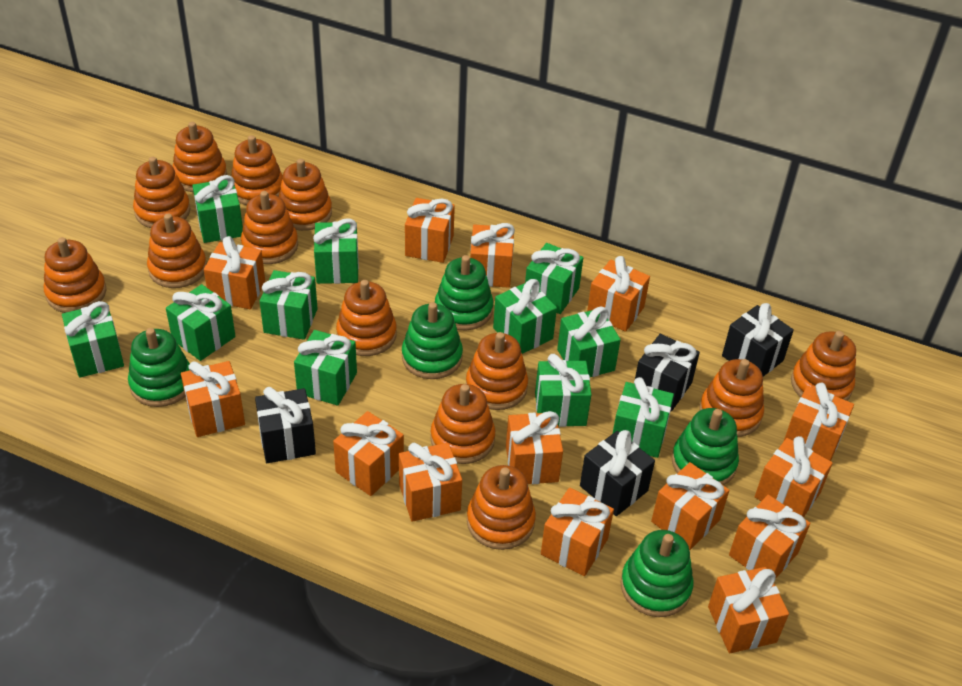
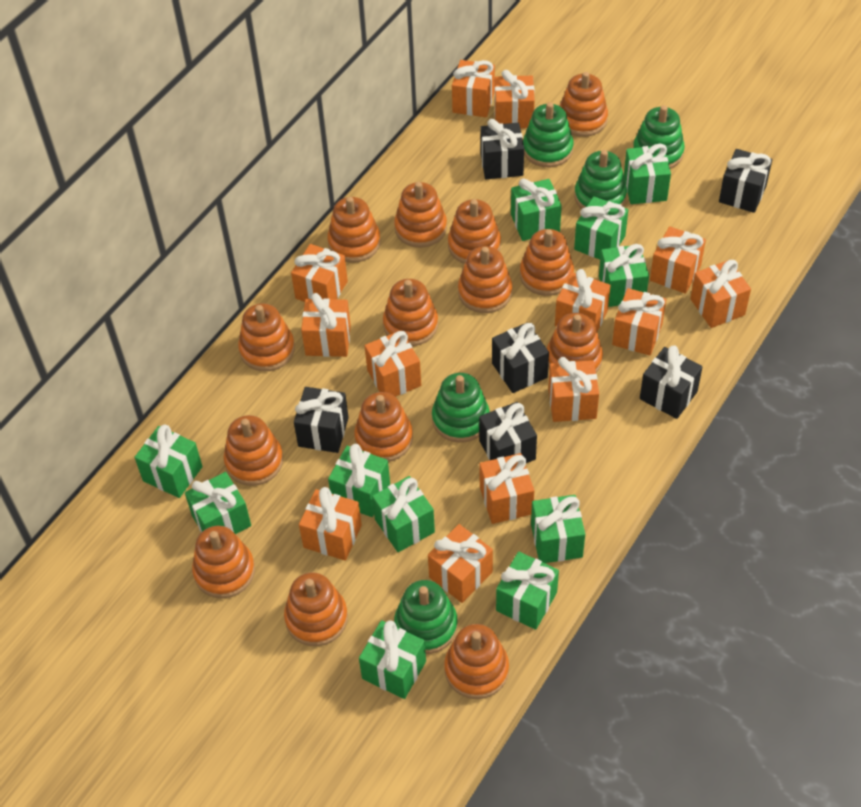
black gift: 4 -> 6
orange gift: 14 -> 13
orange stacking toy: 13 -> 14

